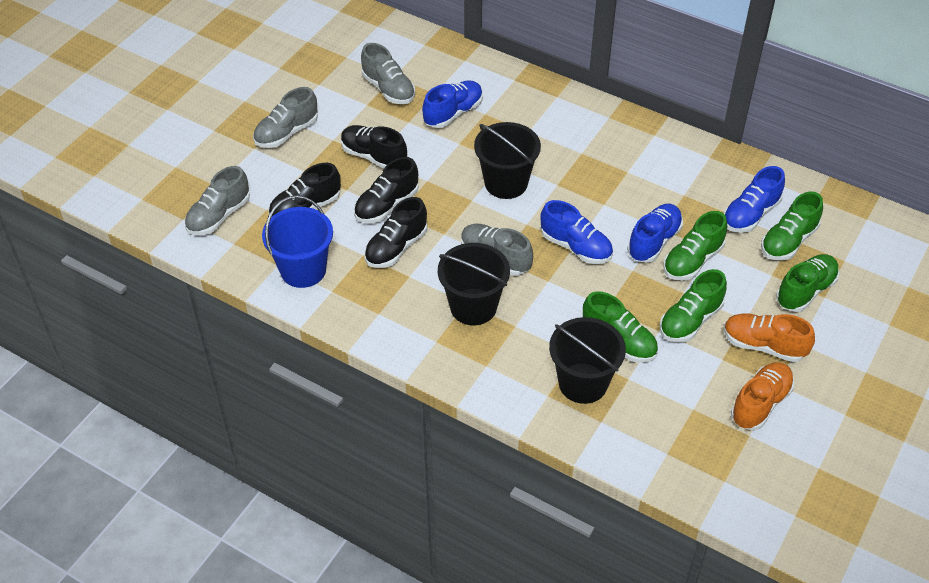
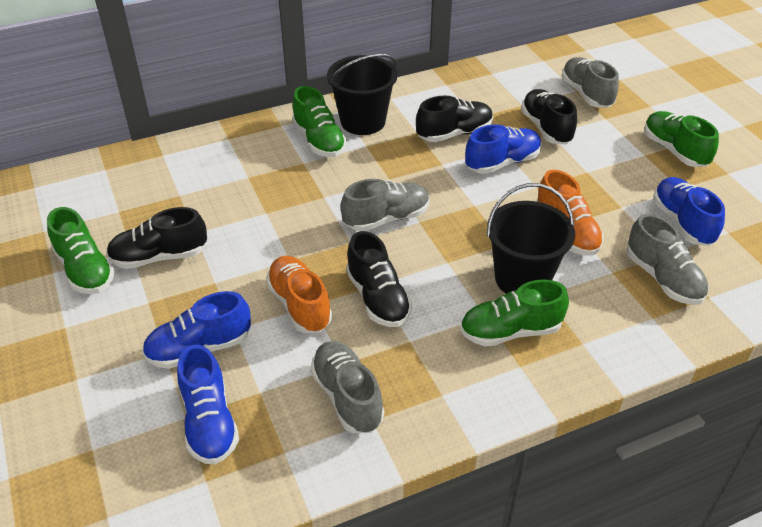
black bucket: 3 -> 2
blue bucket: 1 -> 0
green shoe: 5 -> 4

